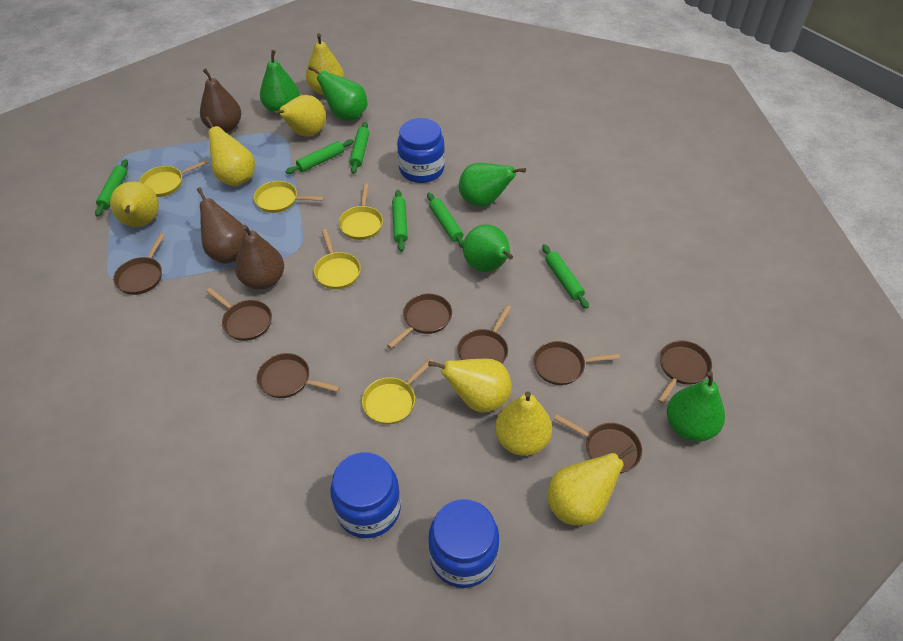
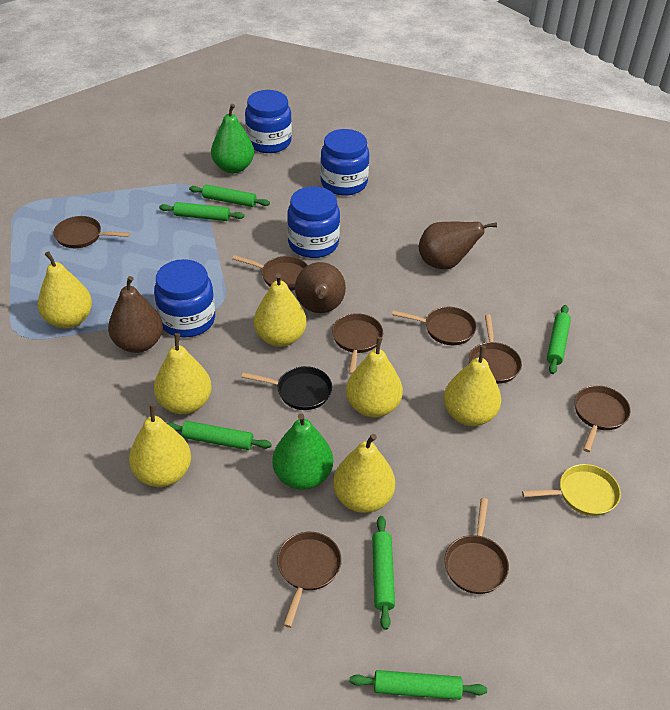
black pan: 0 -> 1
blue jar: 3 -> 4
green pear: 5 -> 2
yellow pan: 5 -> 1

